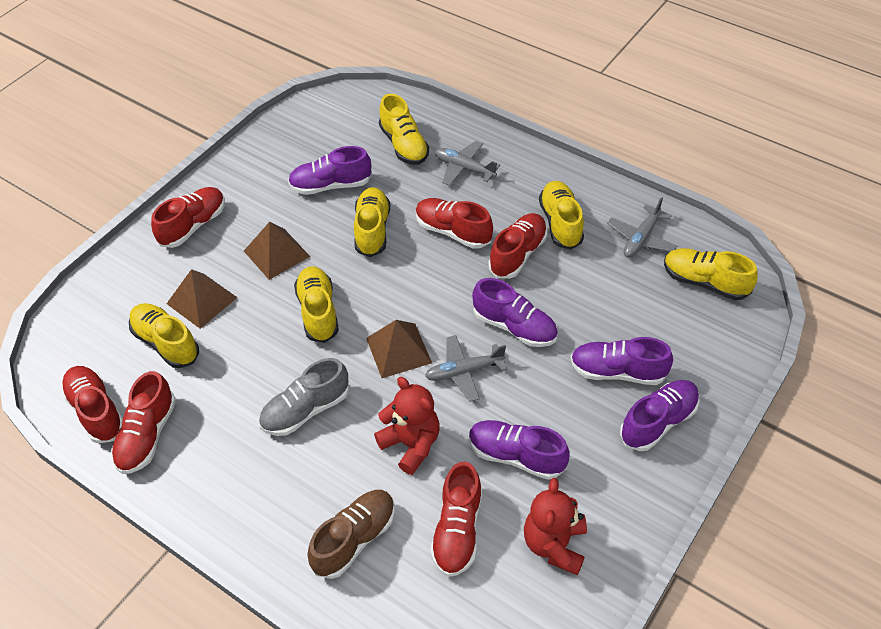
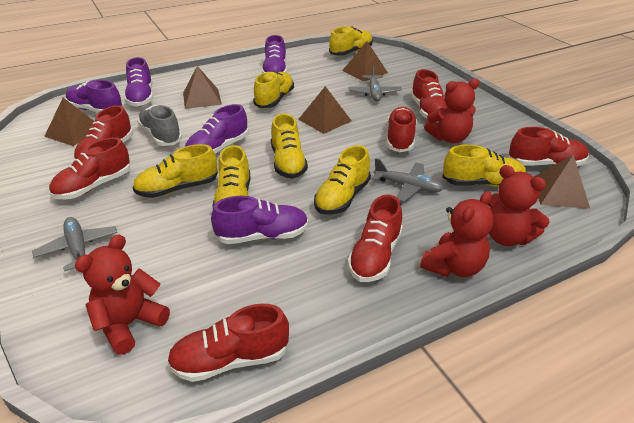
brown pyramid: 3 -> 5
brown shoe: 1 -> 0
red shoe: 6 -> 7
red teddy bear: 2 -> 4
yellow shoe: 6 -> 7

